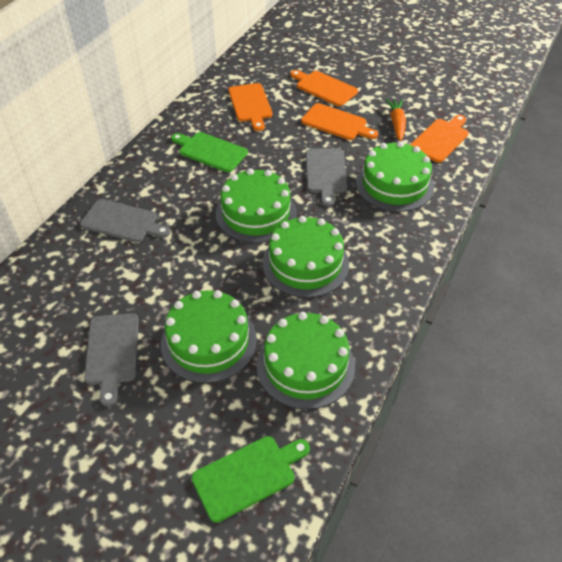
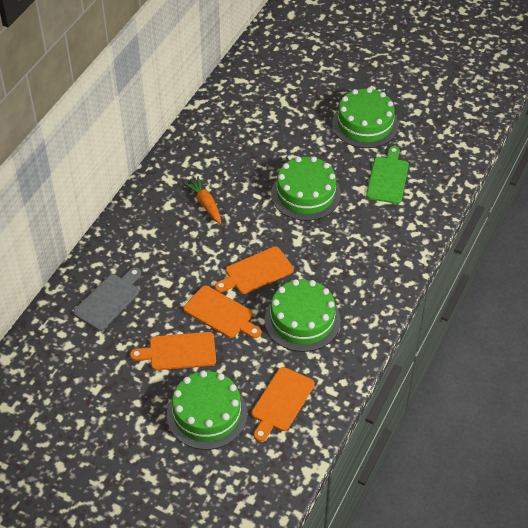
green cake: 5 -> 4
green cutting board: 2 -> 1
grey cutting board: 3 -> 1

